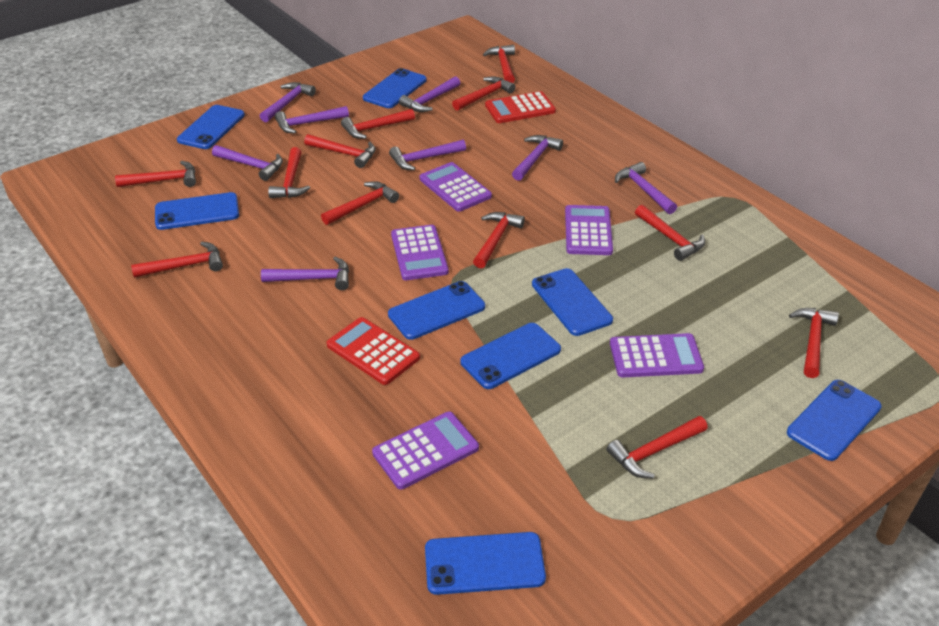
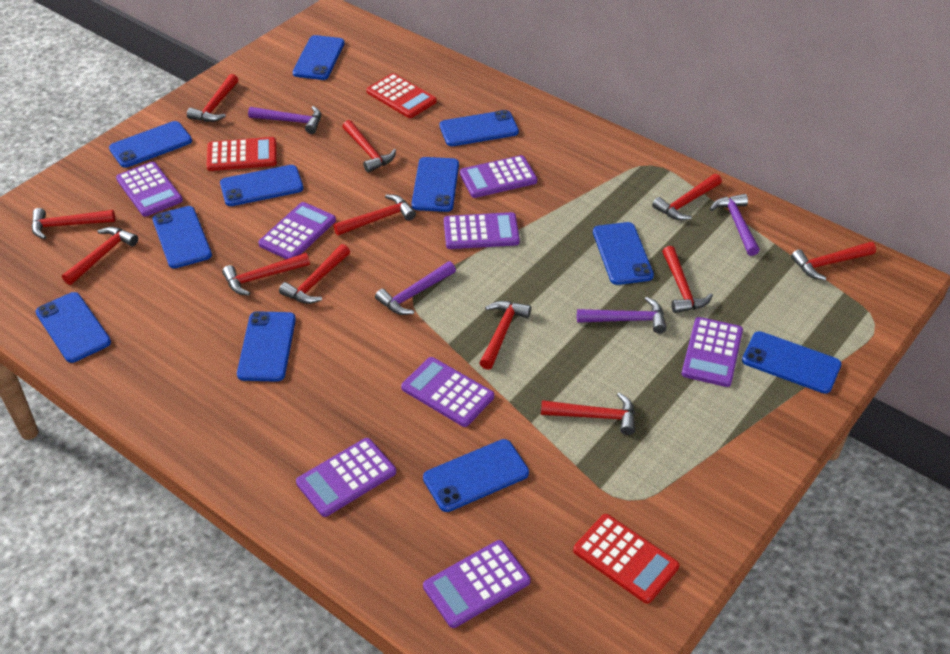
blue phone: 8 -> 11
purple calculator: 5 -> 8
purple hammer: 8 -> 4
red calculator: 2 -> 3

